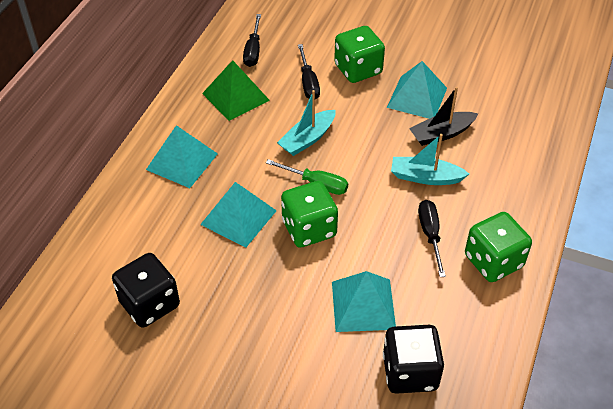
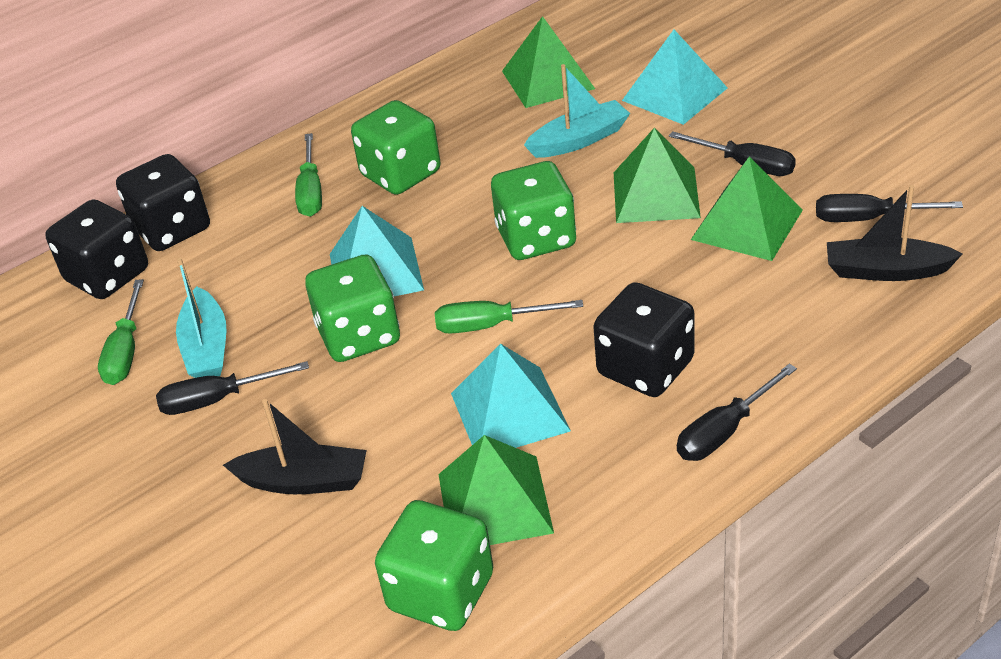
black boat: 1 -> 2
black dice: 2 -> 3
black screwdriver: 3 -> 4
green dice: 3 -> 4
green pyramid: 1 -> 4
green screwdriver: 1 -> 3
turquoise pyramid: 4 -> 3

